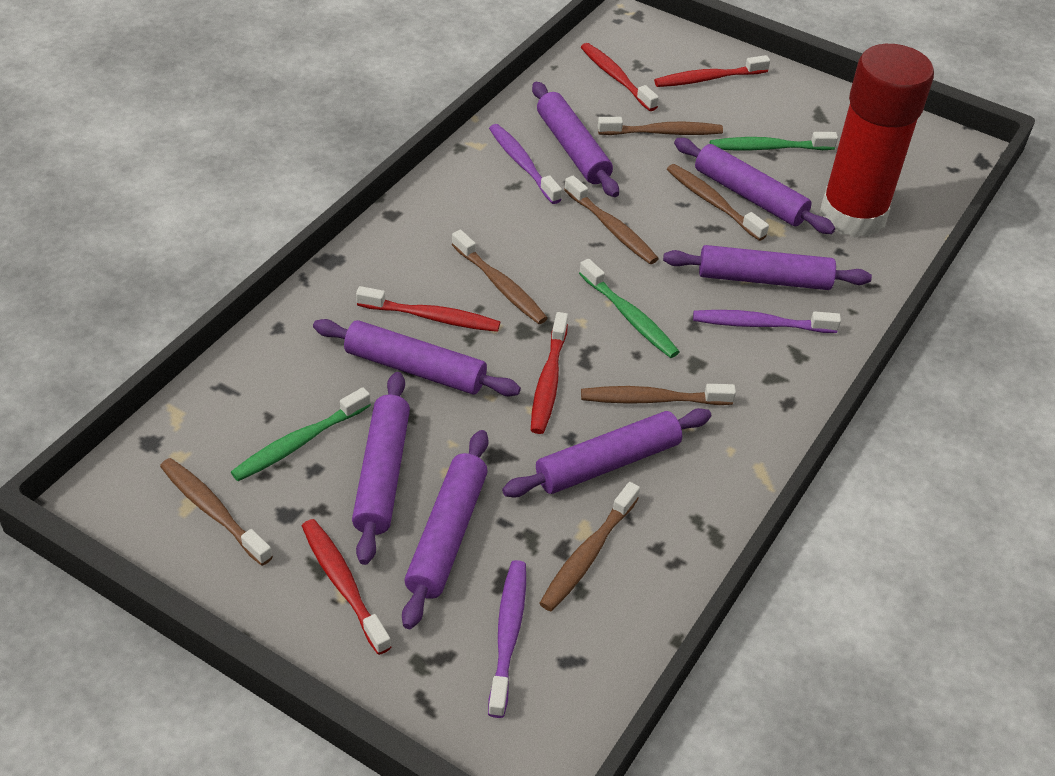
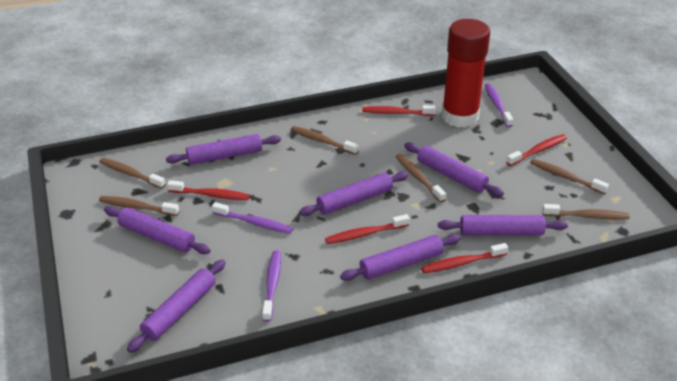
brown toothbrush: 7 -> 6
green toothbrush: 3 -> 0

